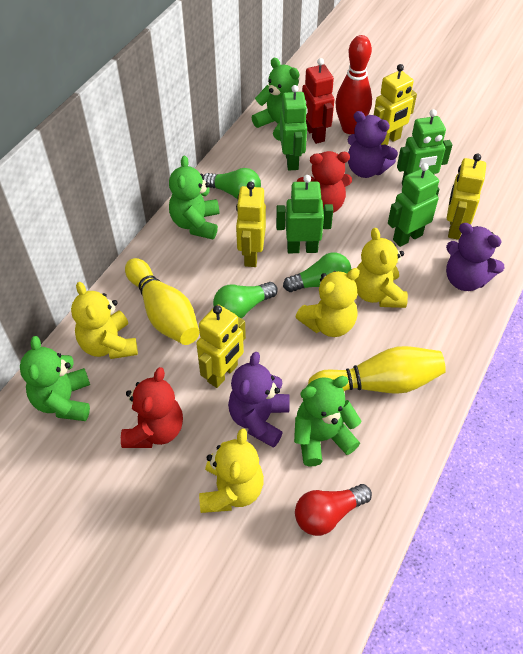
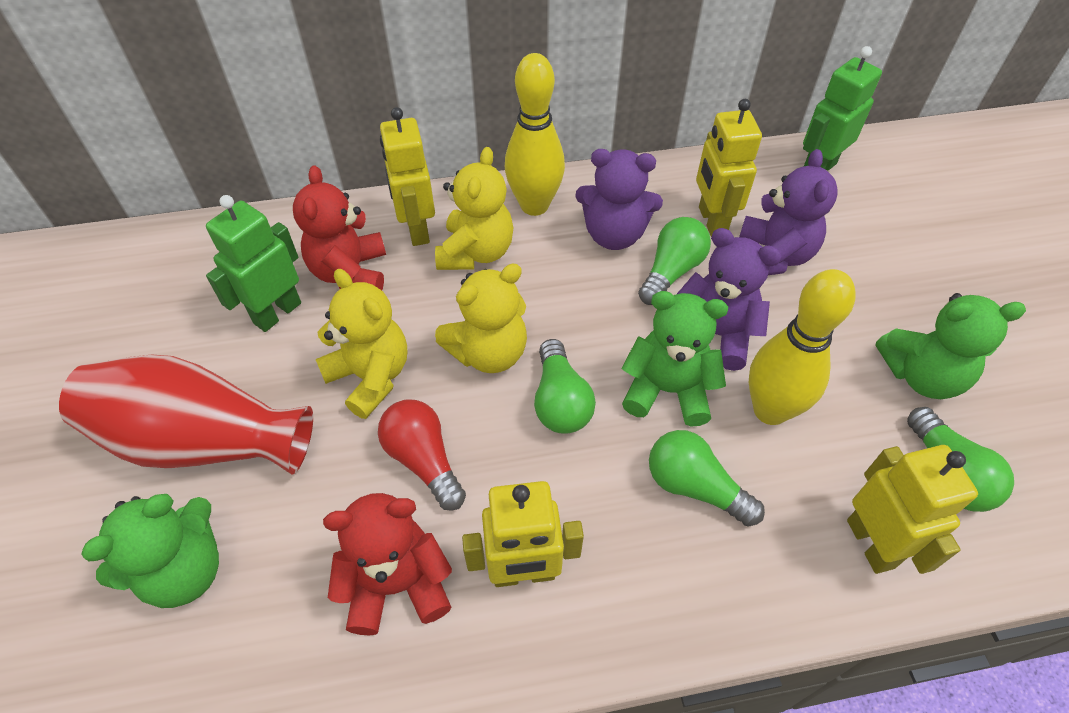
green light bulb: 3 -> 4
green robot: 4 -> 2
green teddy bear: 4 -> 3
red bowling pin: 1 -> 0
red robot: 1 -> 0
red vase: 0 -> 1
yellow teddy bear: 4 -> 3

